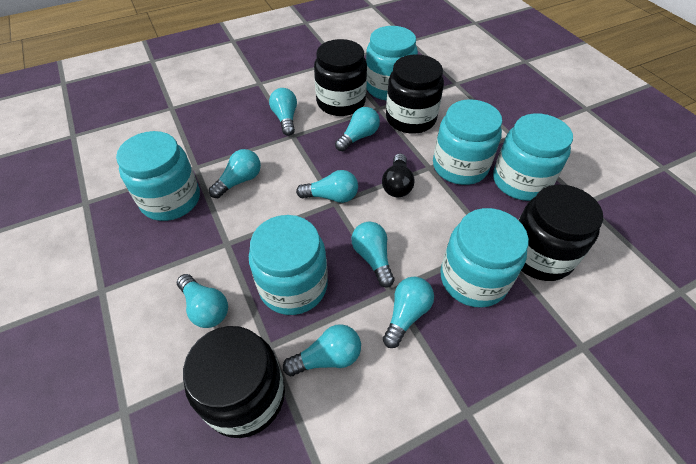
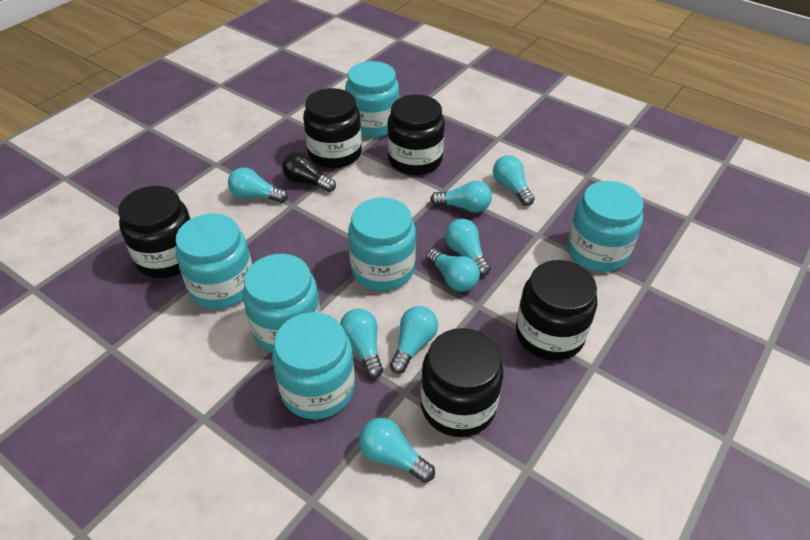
black jar: 4 -> 5

